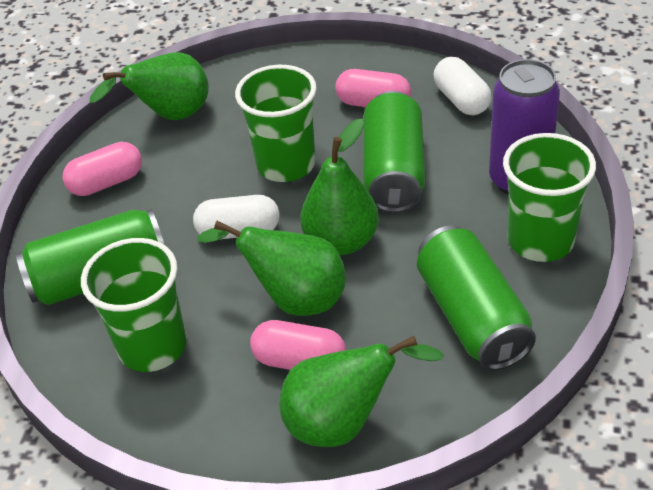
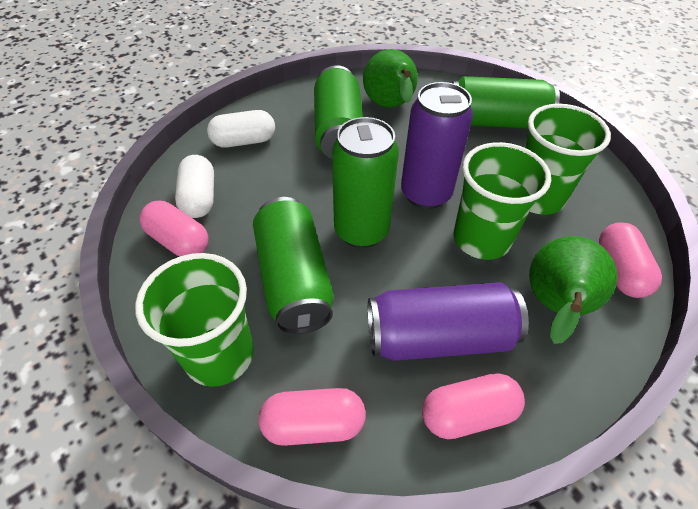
green can: 3 -> 4
green pear: 4 -> 2
pink capsule: 3 -> 4
purple can: 1 -> 2

